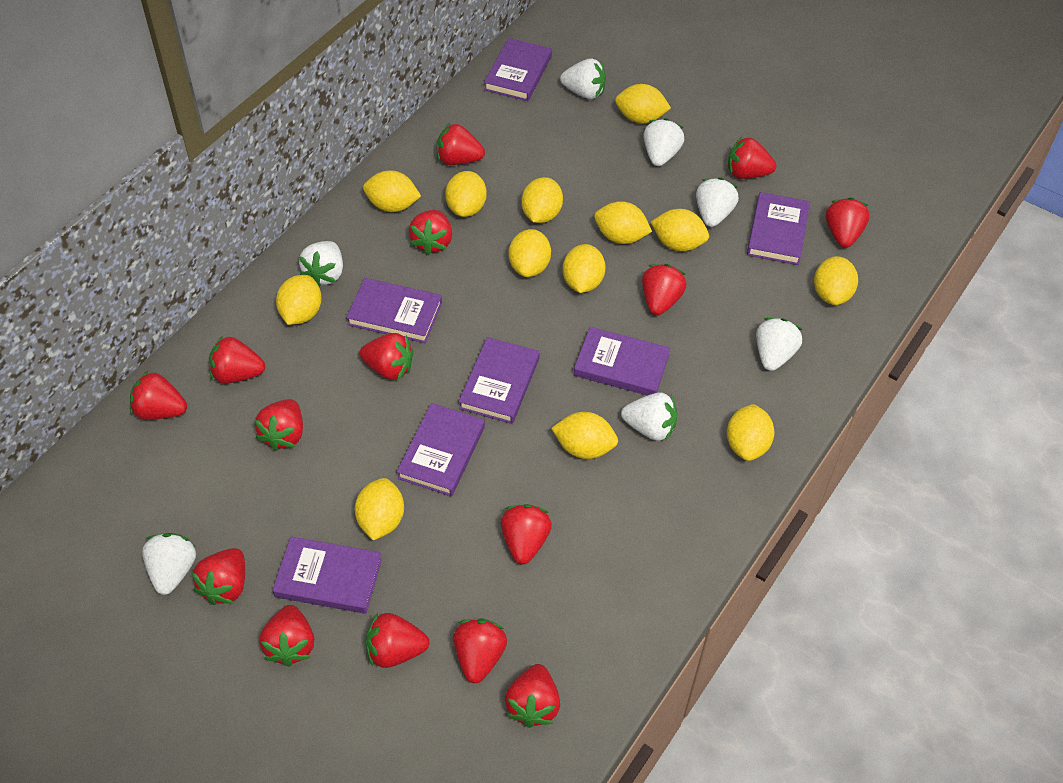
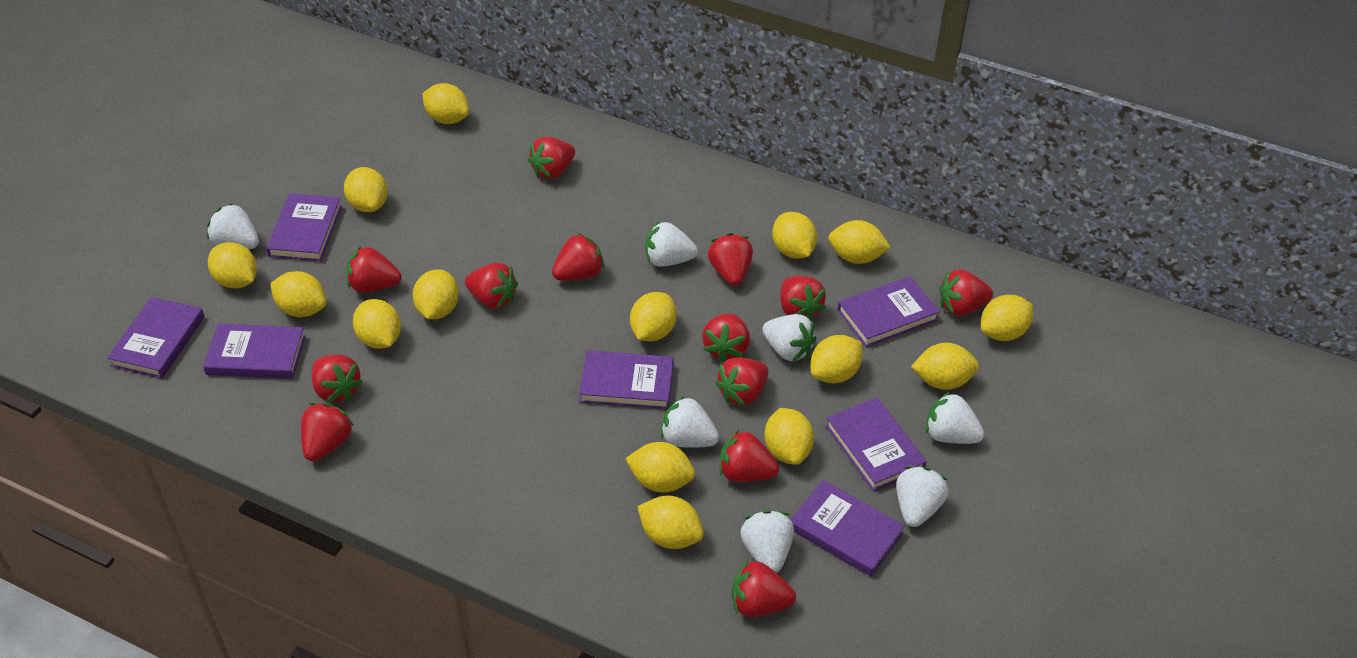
red strawberry: 15 -> 13
yellow lemon: 13 -> 15

